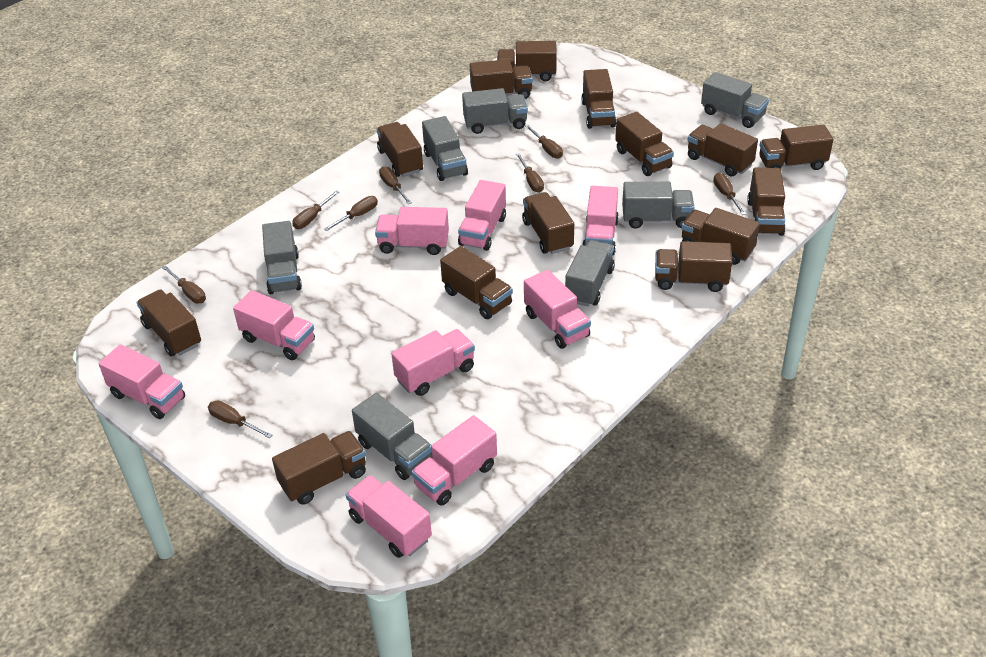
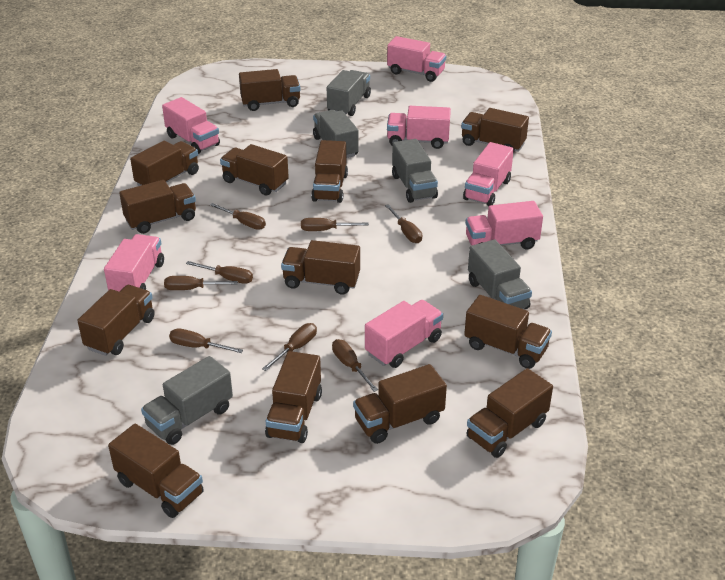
brown truck: 14 -> 13
grey truck: 7 -> 5
pink truck: 9 -> 7

